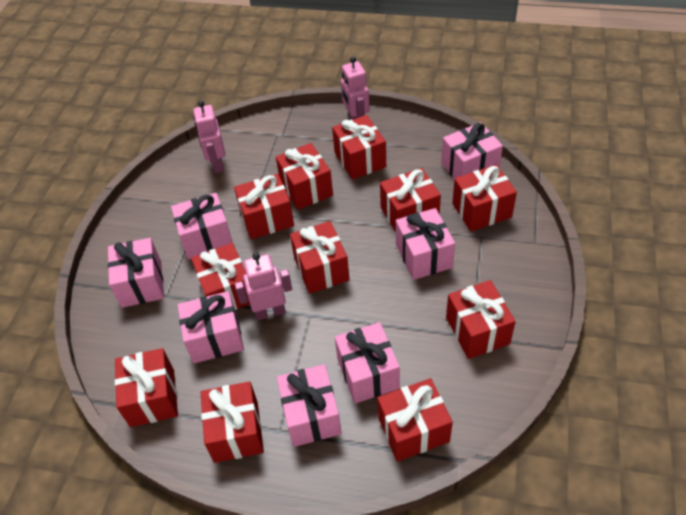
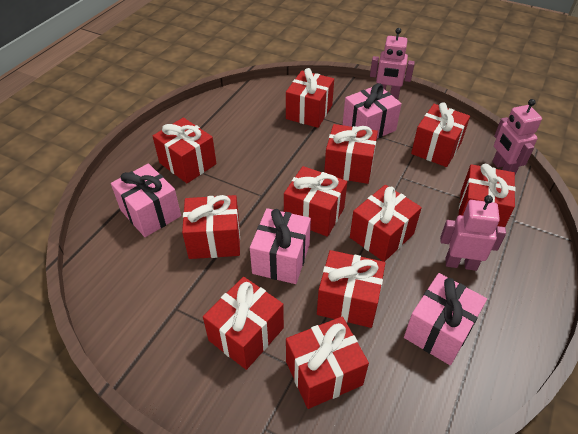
pink gift: 7 -> 4

